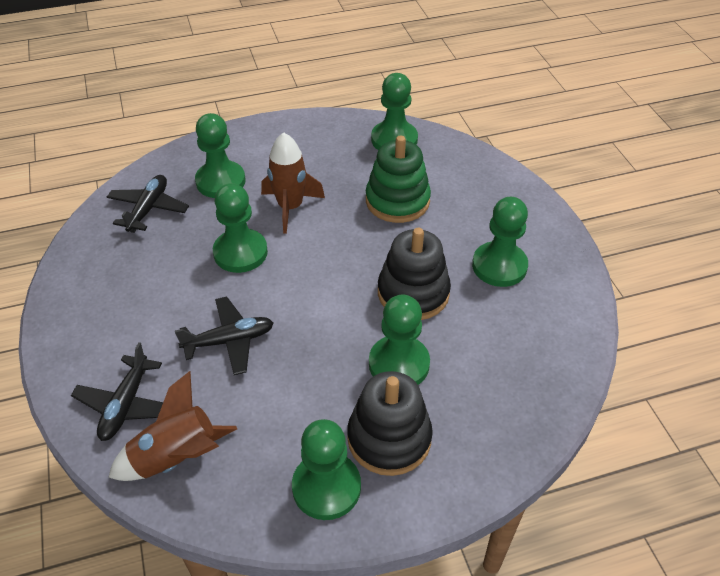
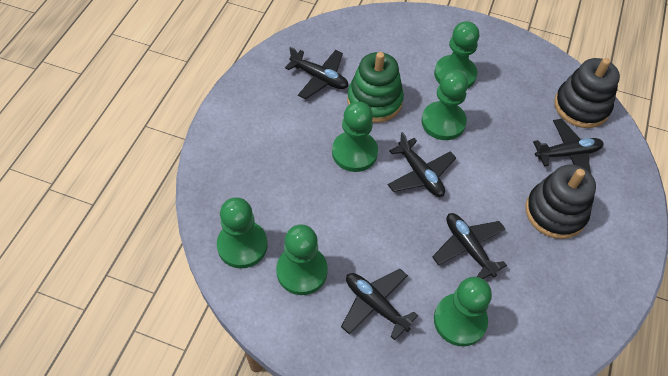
black plane: 3 -> 5
brown rocket: 2 -> 0

